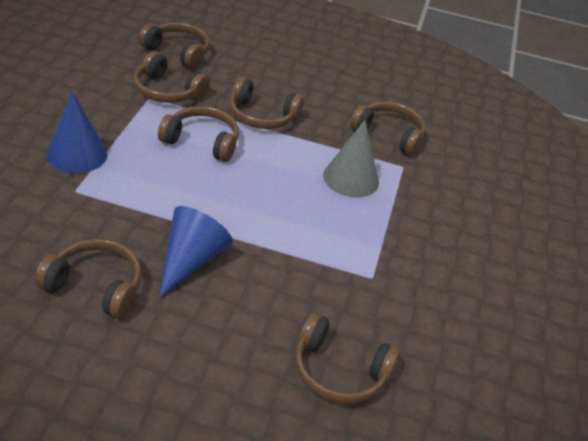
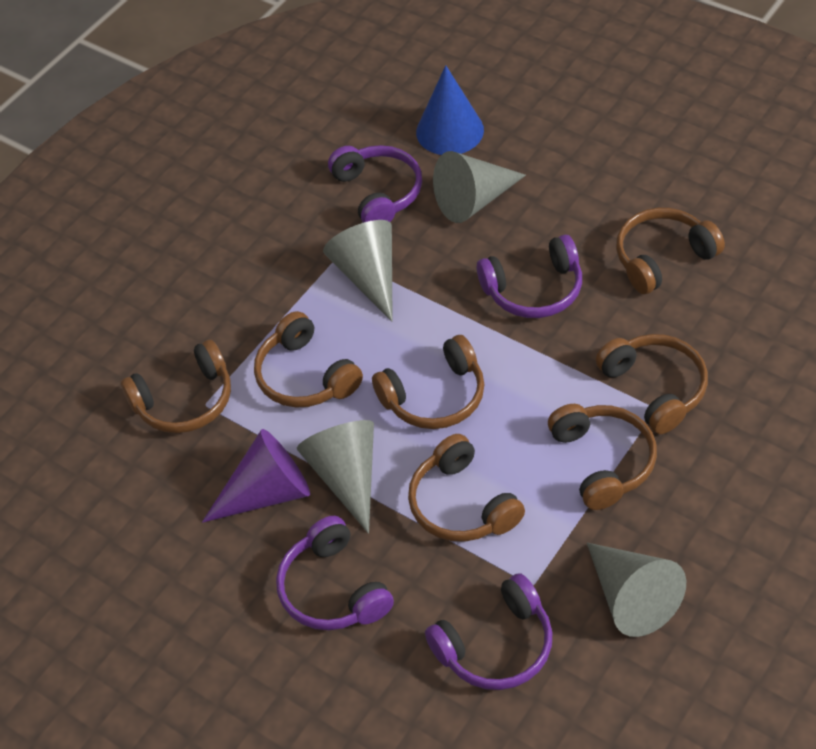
blue cone: 2 -> 1
grey cone: 1 -> 4
purple cone: 0 -> 1
purple headphones: 0 -> 4

